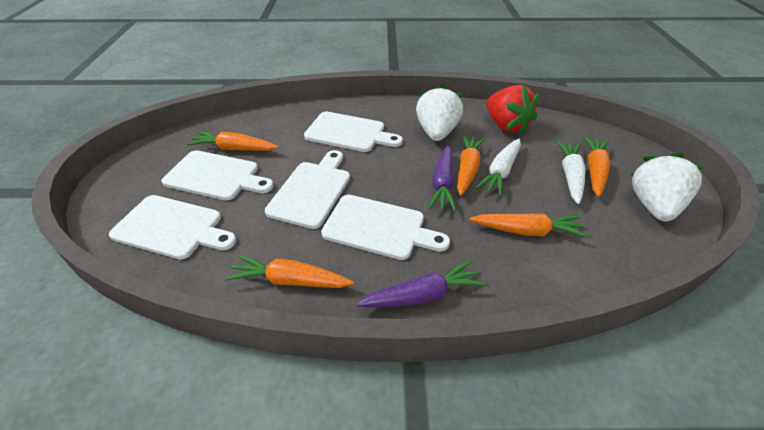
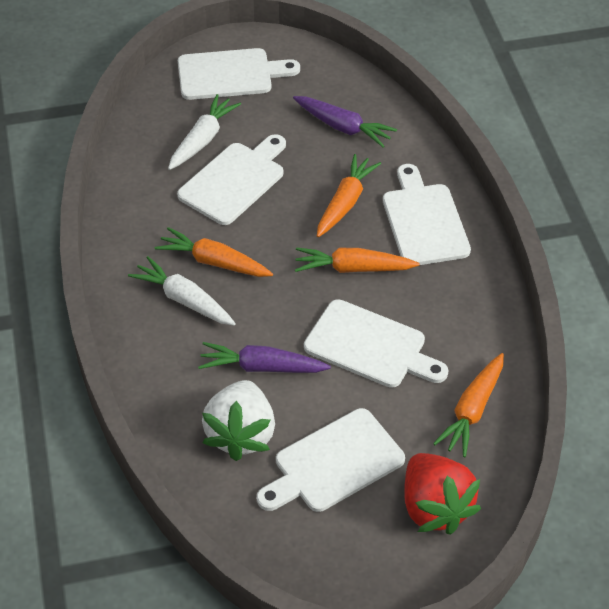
orange carrot: 5 -> 4
white strawberry: 2 -> 1

